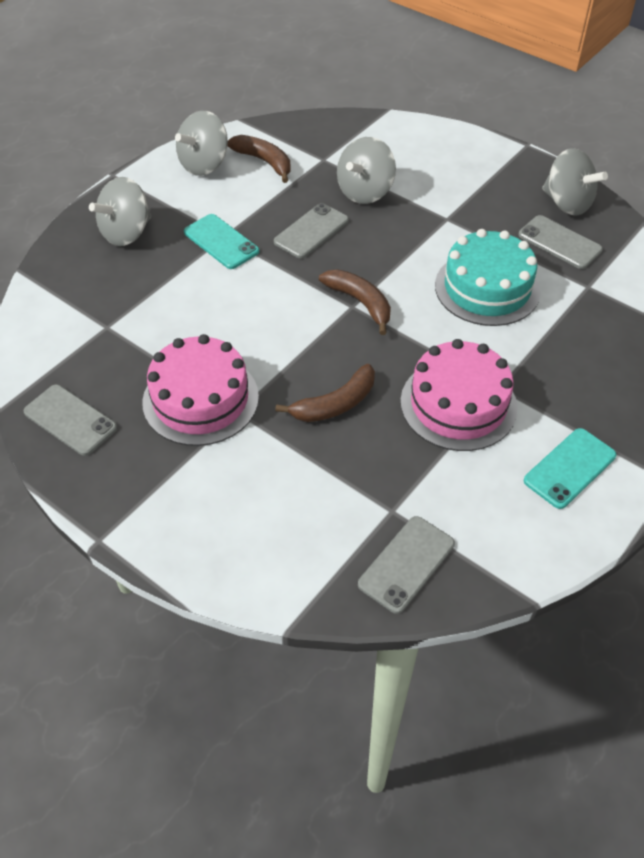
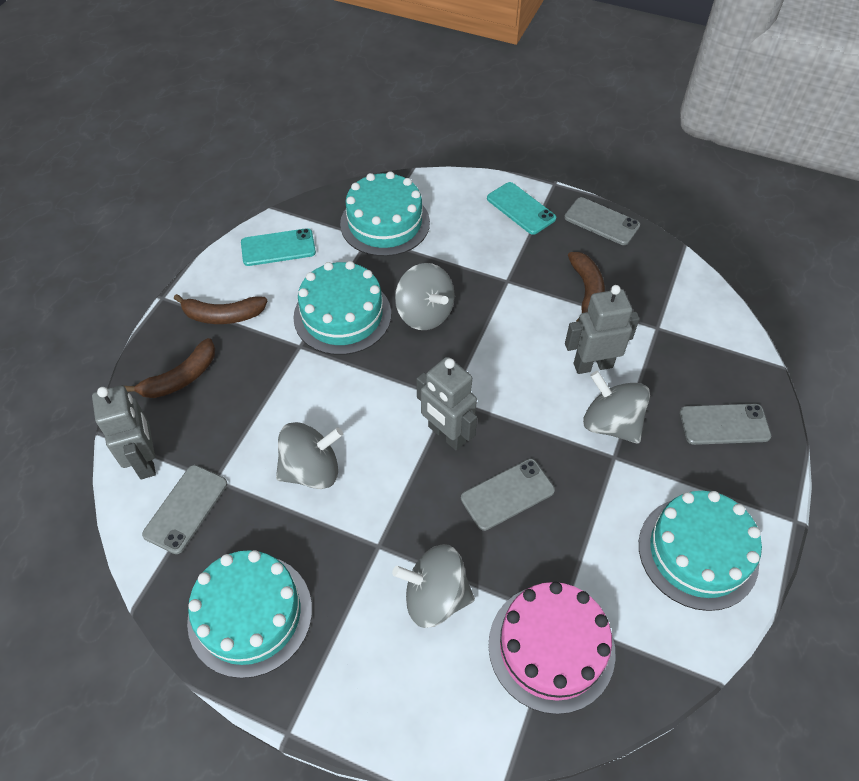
grey robot: 0 -> 3
pink cake: 2 -> 1
turquoise cake: 1 -> 4

